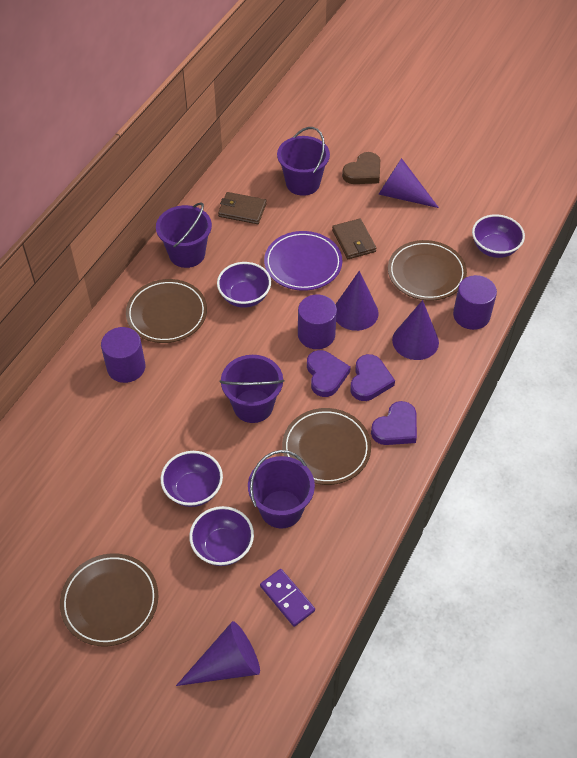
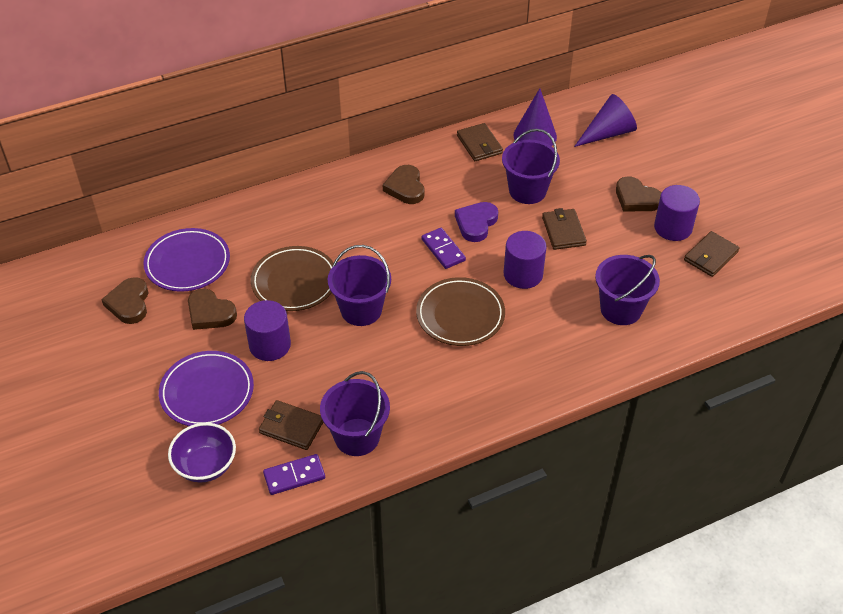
brown heart: 1 -> 4
brown plate: 4 -> 2
brown wallet: 2 -> 4
purple bowl: 4 -> 1
purple cone: 4 -> 2
purple domino: 1 -> 2
purple heart: 3 -> 1
purple plate: 1 -> 2

